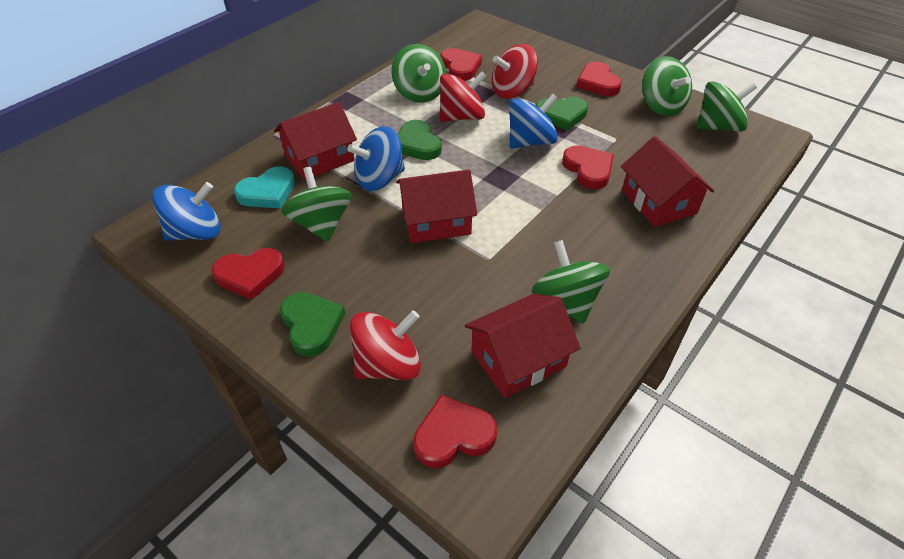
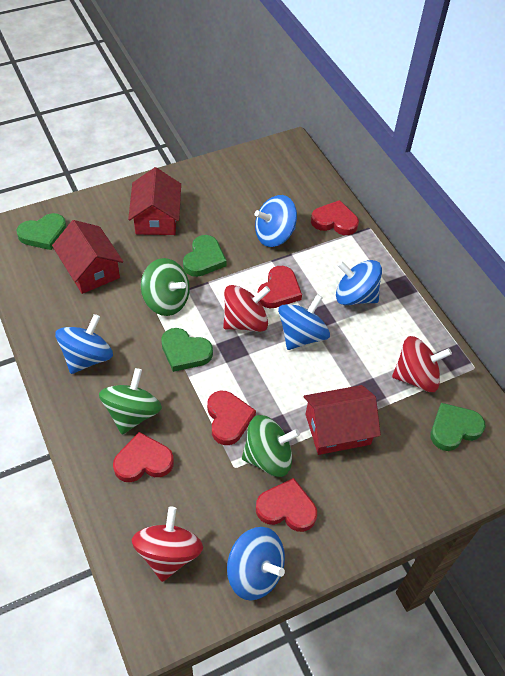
blue spinning top: 3 -> 5
green heart: 3 -> 4
green spinning top: 5 -> 3
red house: 4 -> 3
turquoise heart: 1 -> 0

